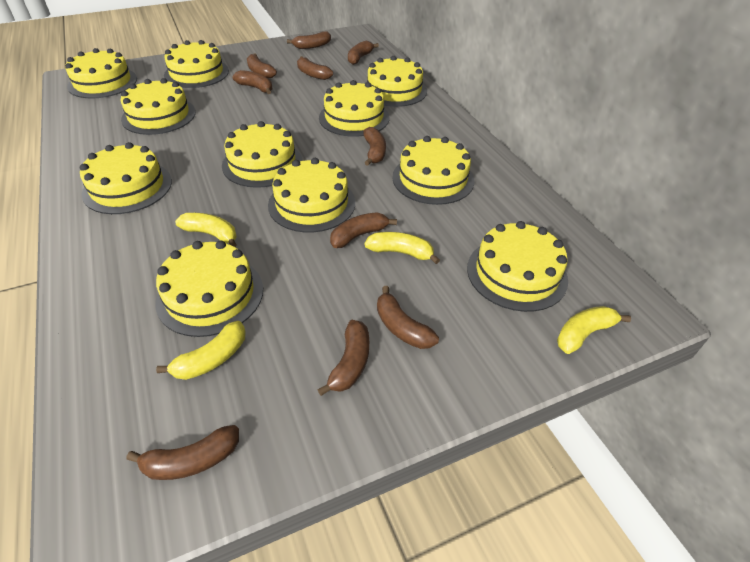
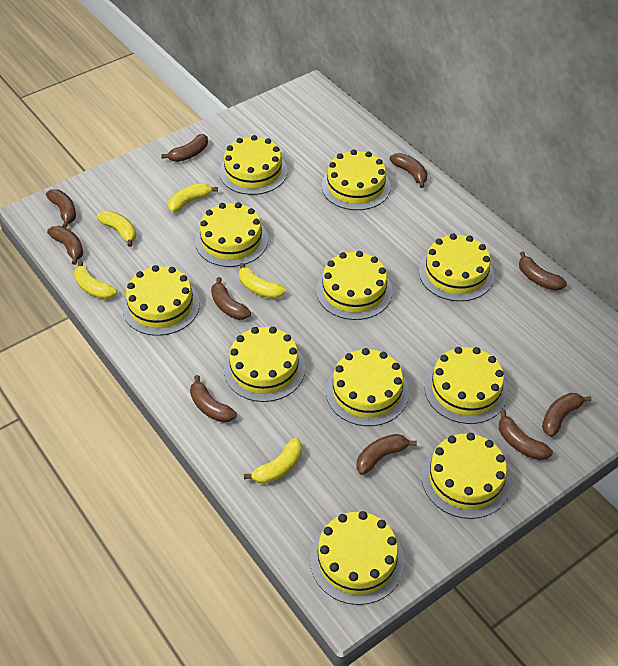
yellow banana: 4 -> 5

